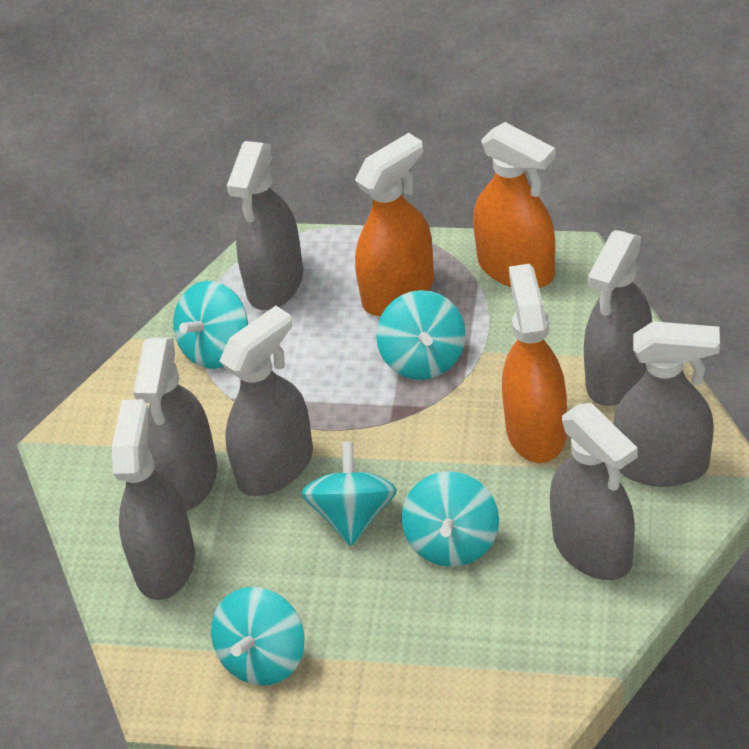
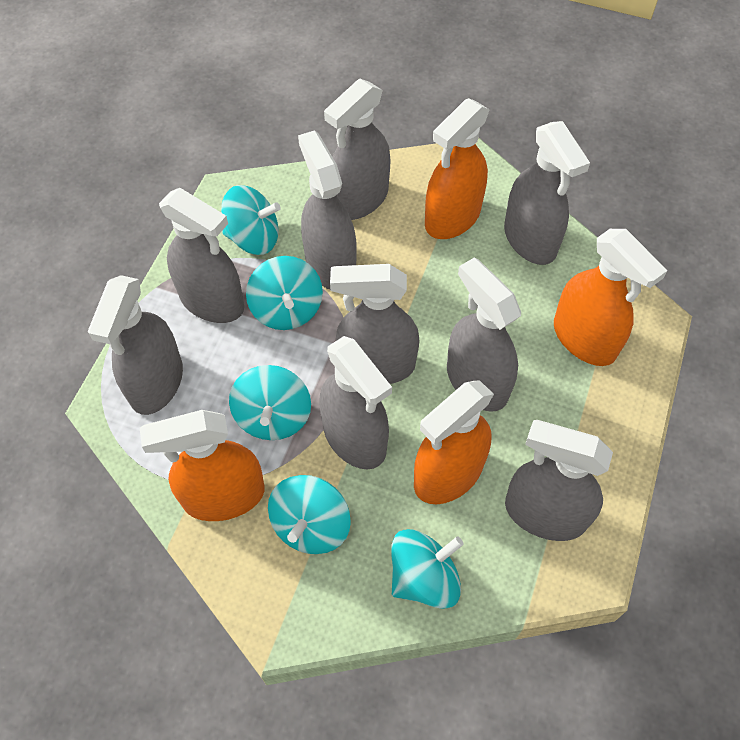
grey spray bottle: 7 -> 9
orange spray bottle: 3 -> 4

